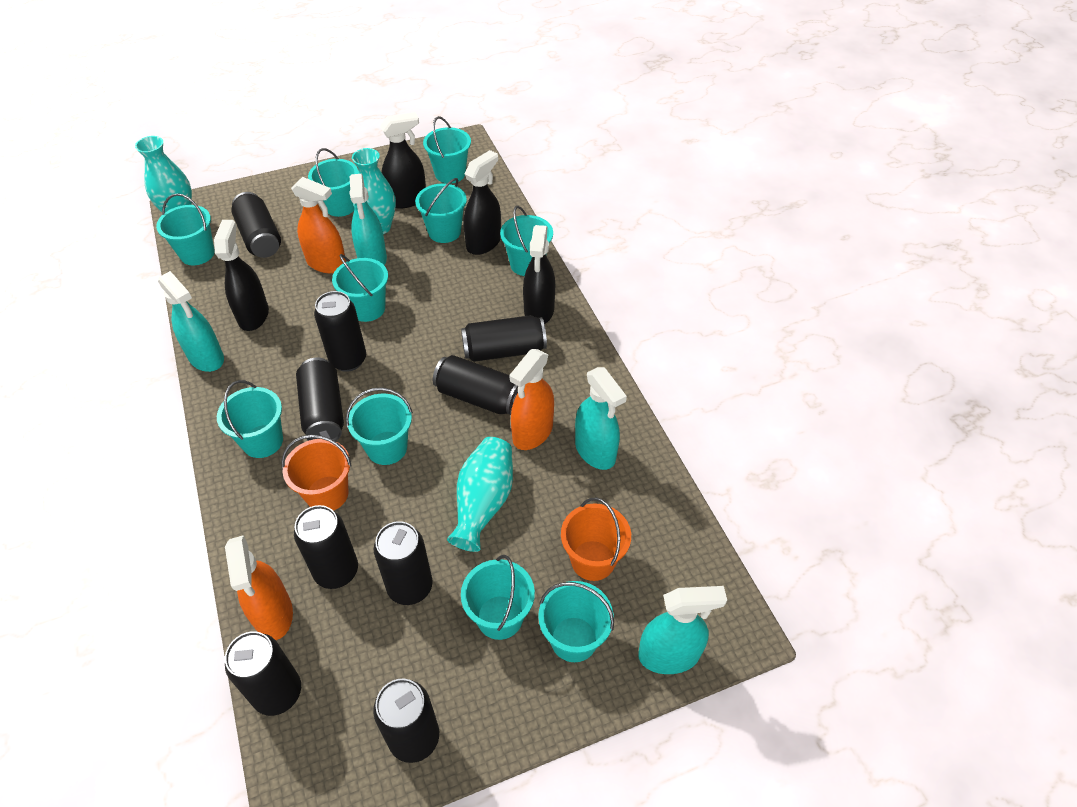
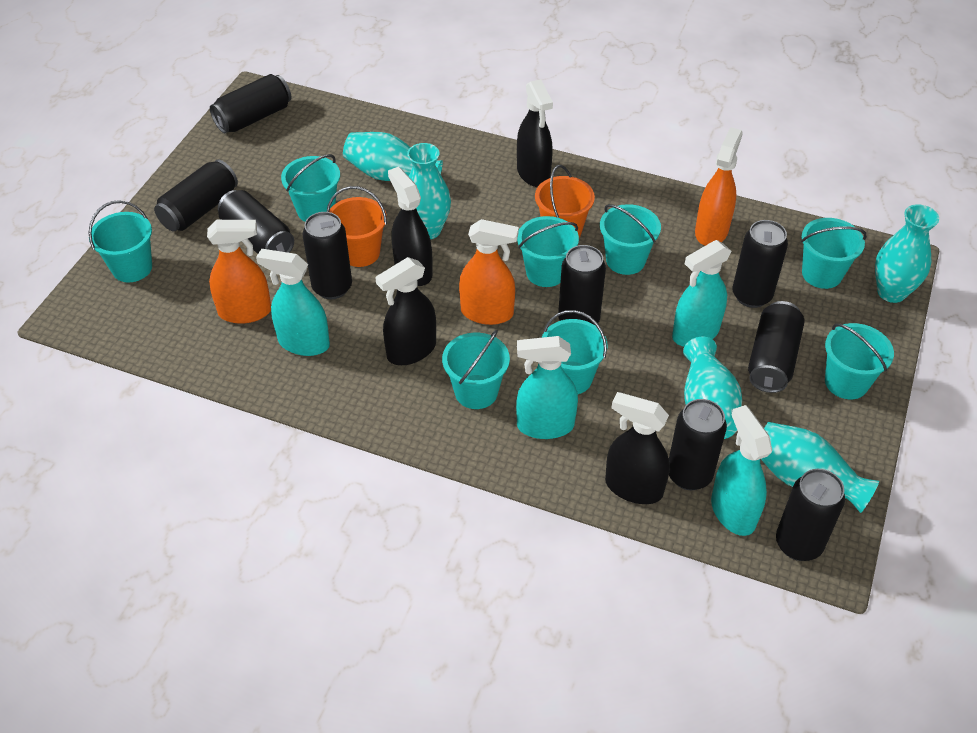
turquoise bucket: 10 -> 8
turquoise vase: 3 -> 5

